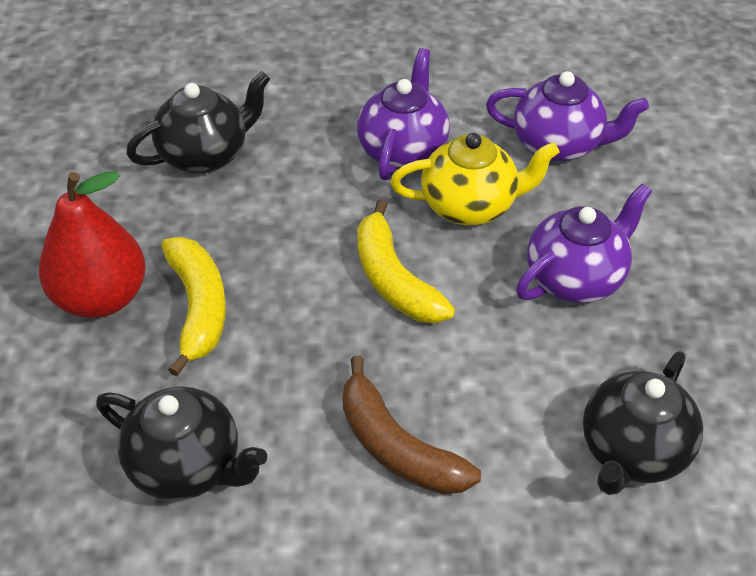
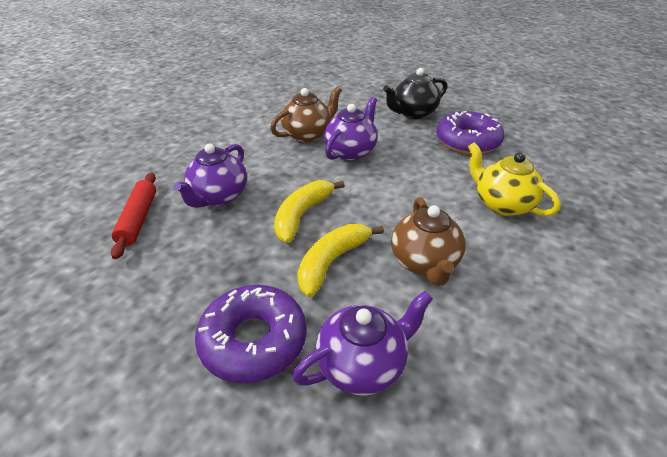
black teapot: 3 -> 1
brown banana: 1 -> 0
brown teapot: 0 -> 2
purple donut: 0 -> 2
red pear: 1 -> 0
red rolling pin: 0 -> 1

